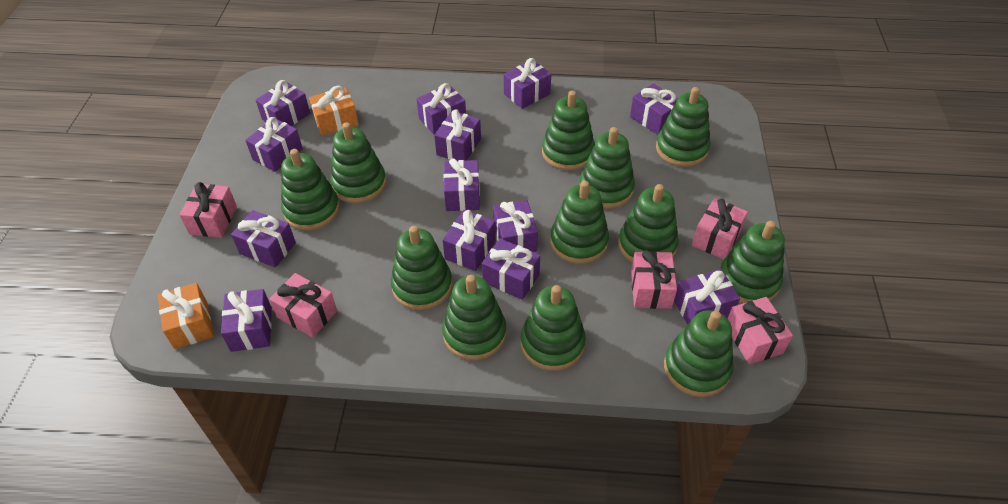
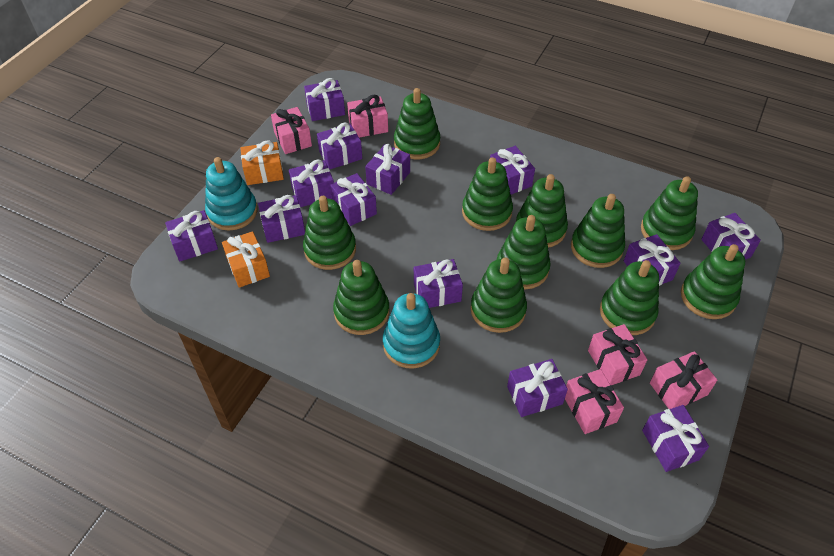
green stacking toy: 12 -> 11
turquoise stacking toy: 0 -> 2

